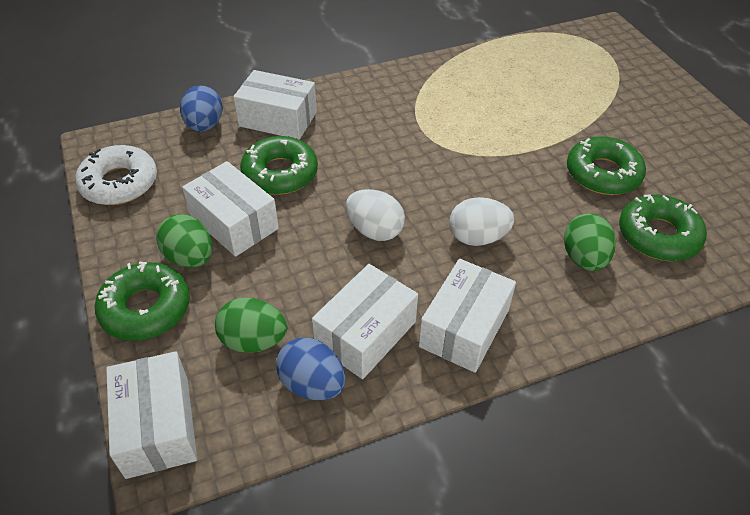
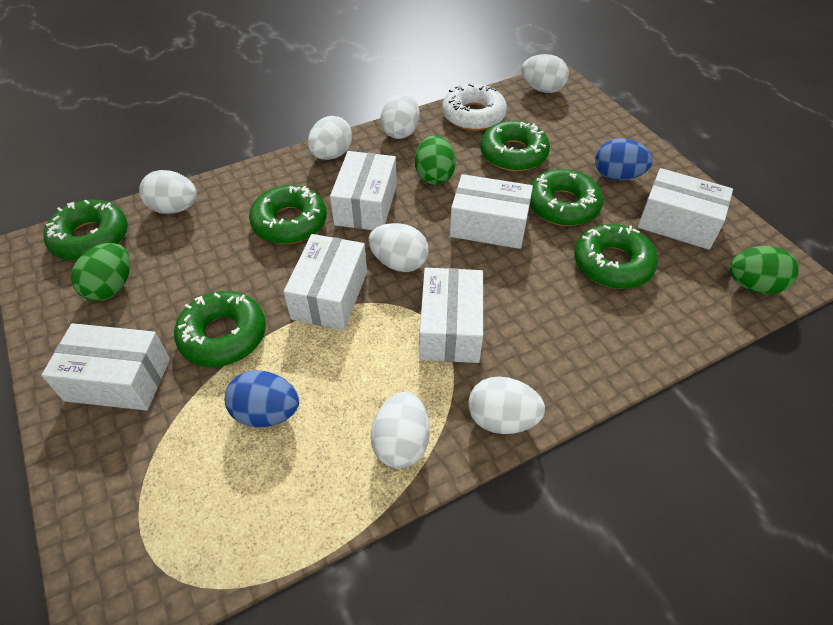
green donut: 4 -> 6
white box: 5 -> 6
white egg: 2 -> 7

